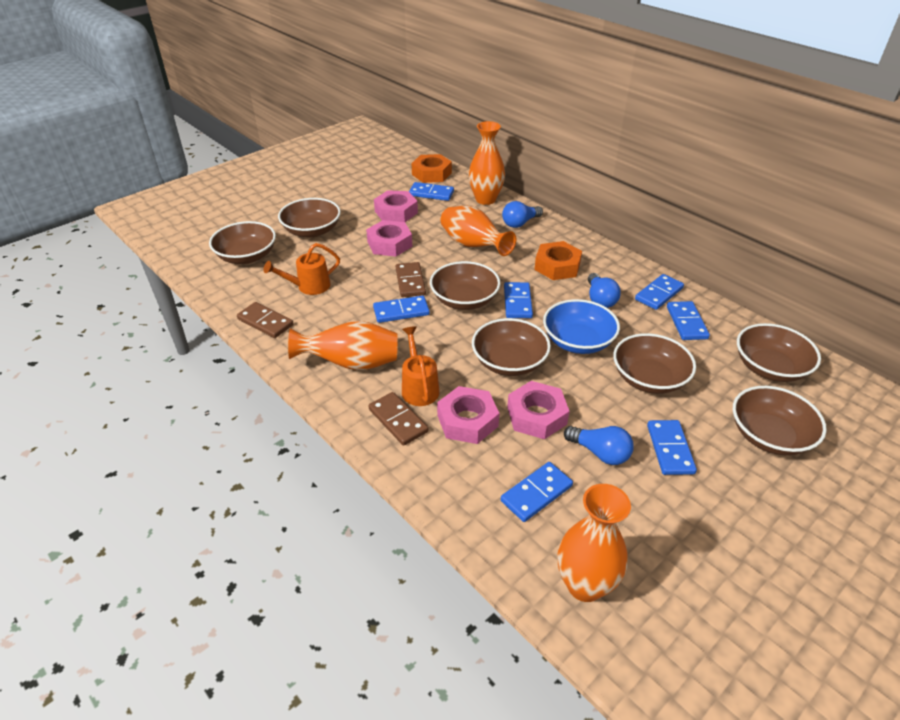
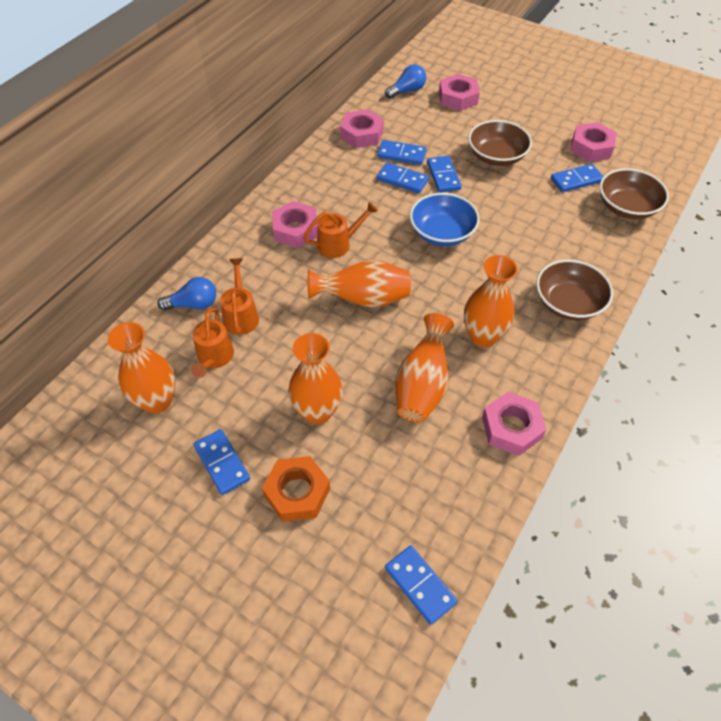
blue domino: 7 -> 6
blue light bulb: 3 -> 2
brown bowl: 7 -> 3
brown domino: 3 -> 0
orange nut: 2 -> 1
orange vase: 4 -> 5
orange watering can: 2 -> 3
pink nut: 4 -> 5

